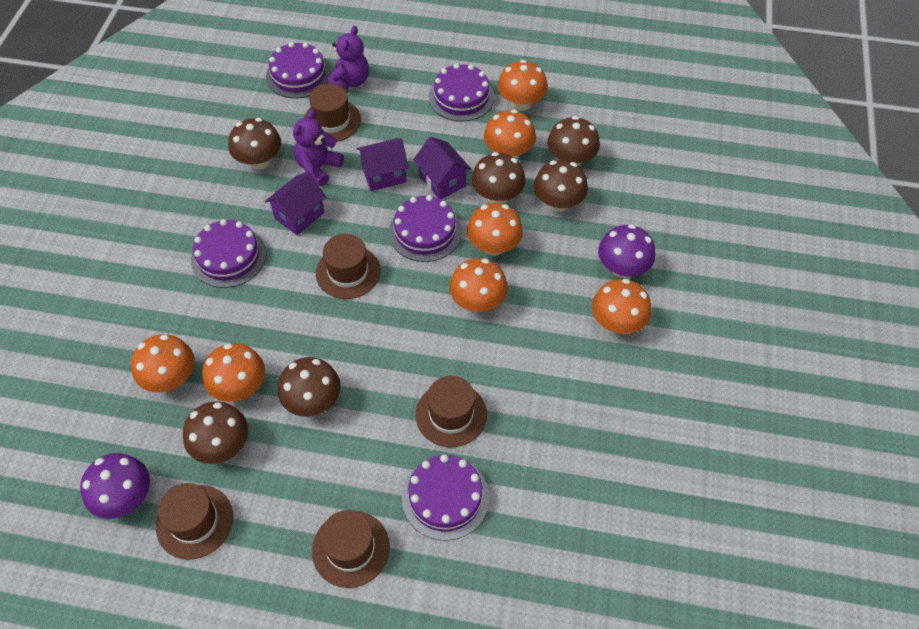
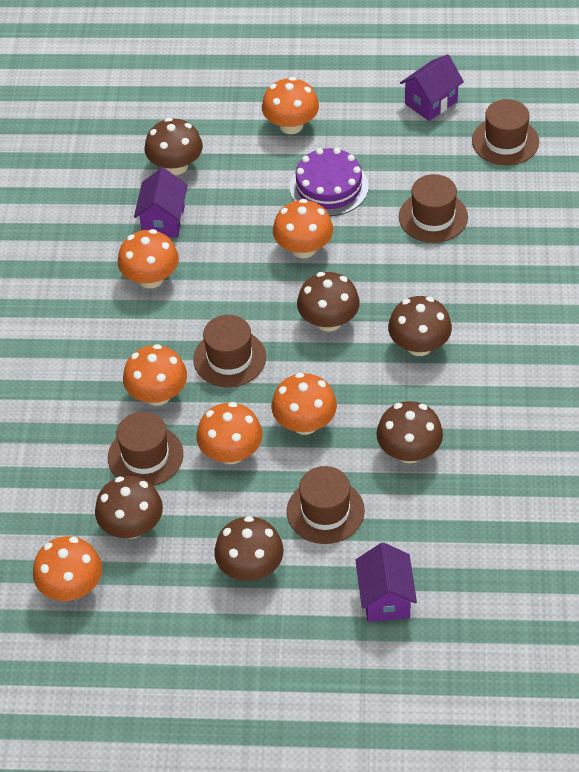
purple cake: 5 -> 1
purple mushroom: 2 -> 0
purple teddy bear: 2 -> 0

